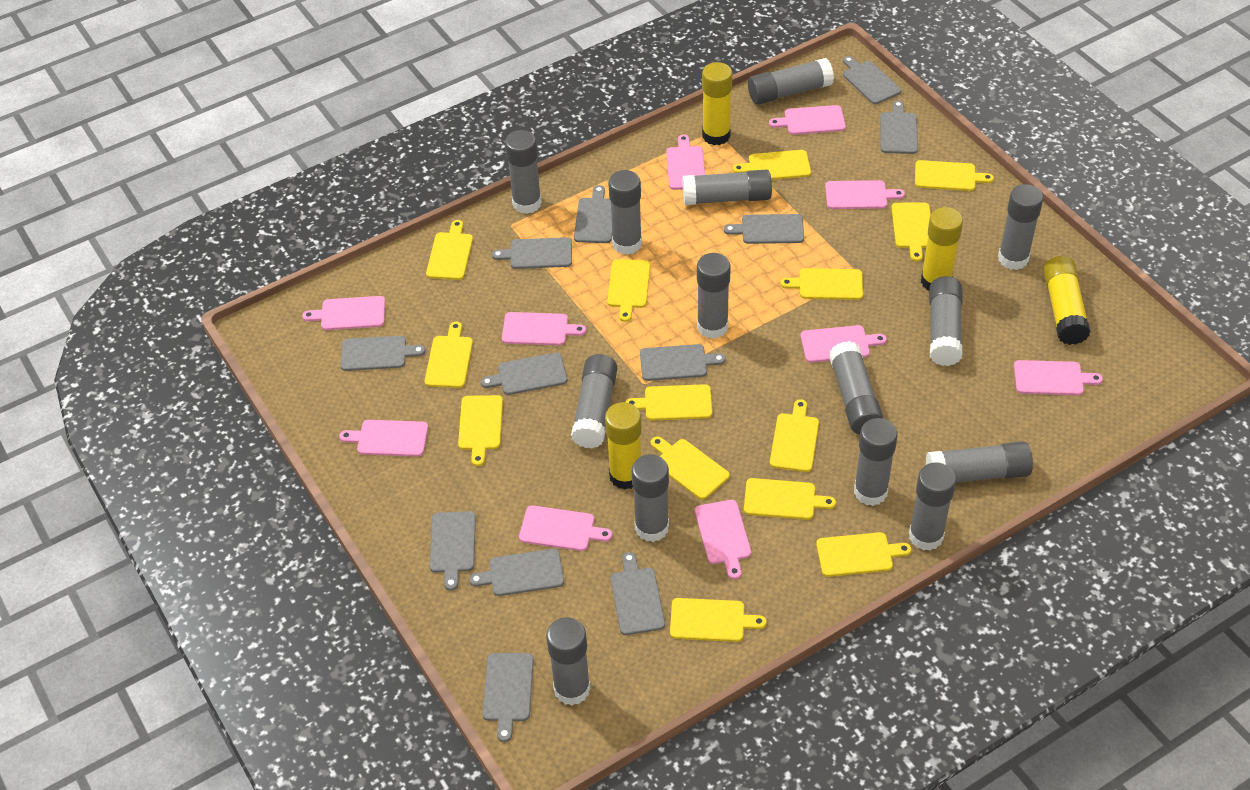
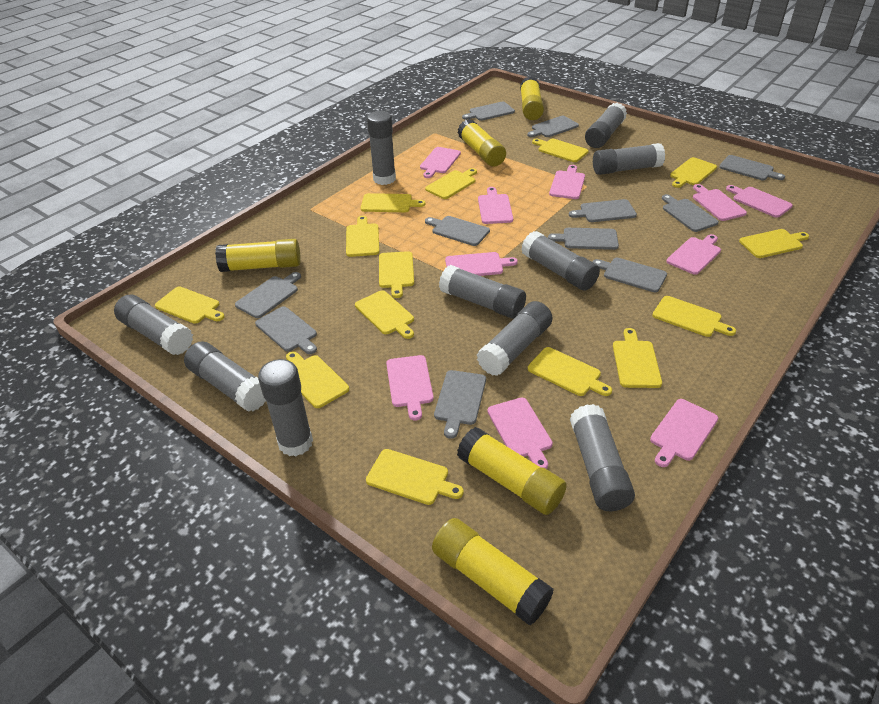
grey cutting board: 12 -> 11
grey glue stick: 14 -> 10
yellow glue stick: 4 -> 5

